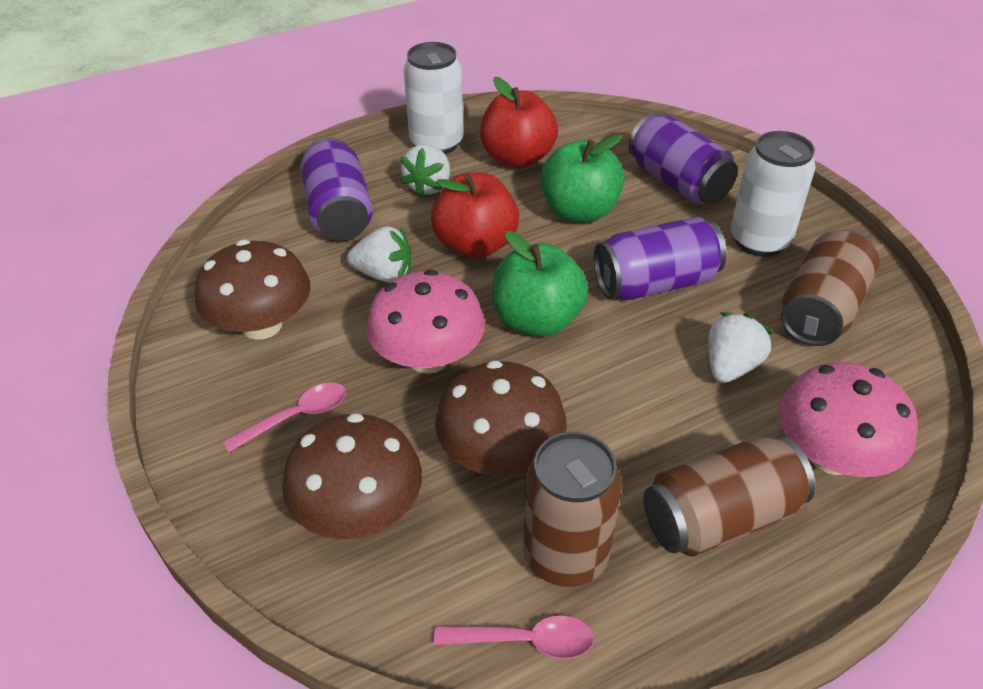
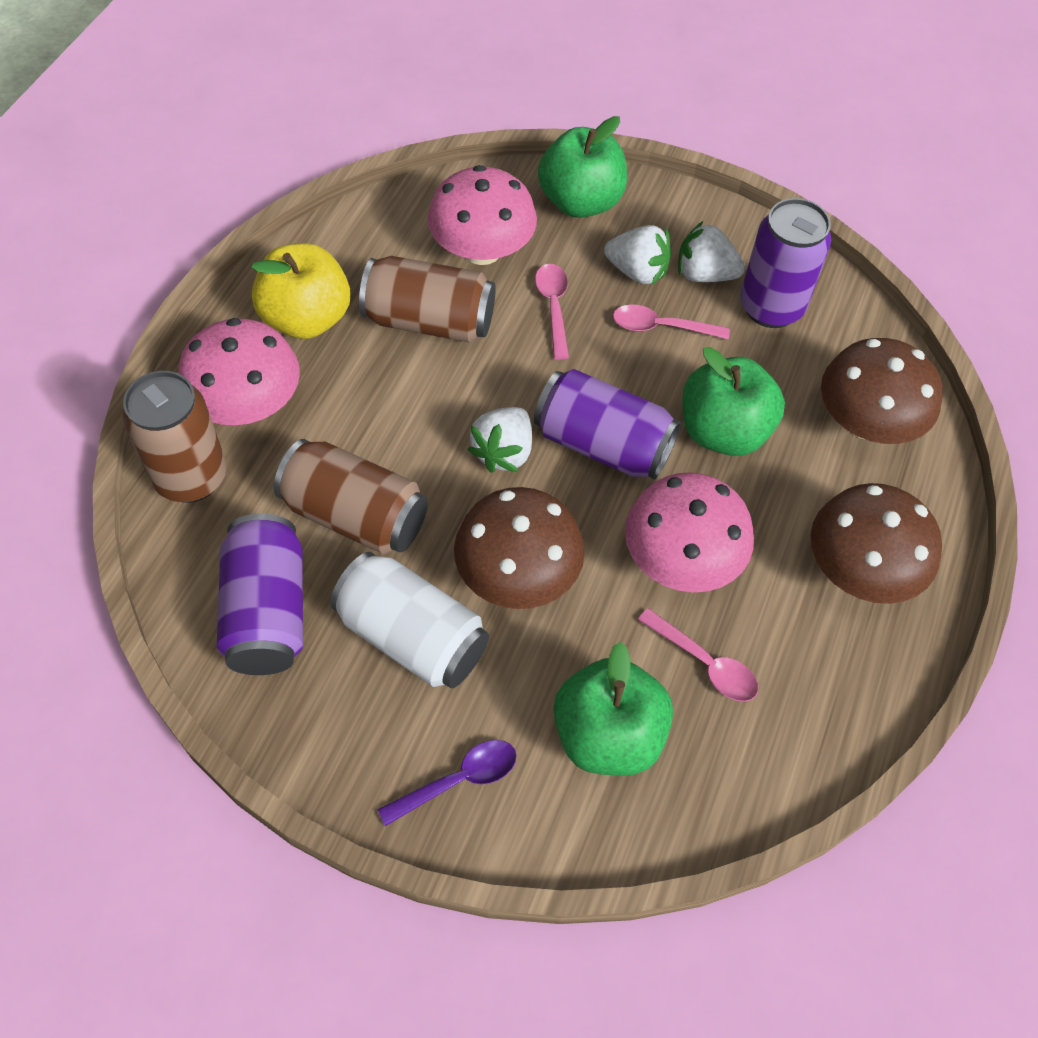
green apple: 2 -> 3
pink mushroom: 2 -> 3
pink spoon: 2 -> 3
purple spoon: 0 -> 1
red apple: 2 -> 0
white can: 2 -> 1
yellow apple: 0 -> 1

